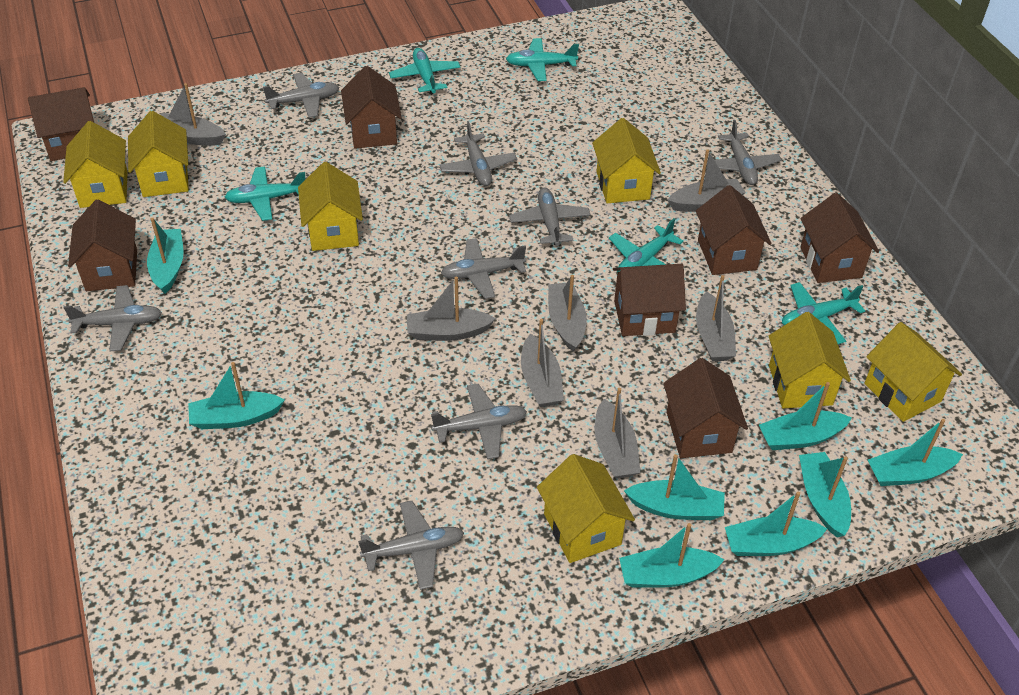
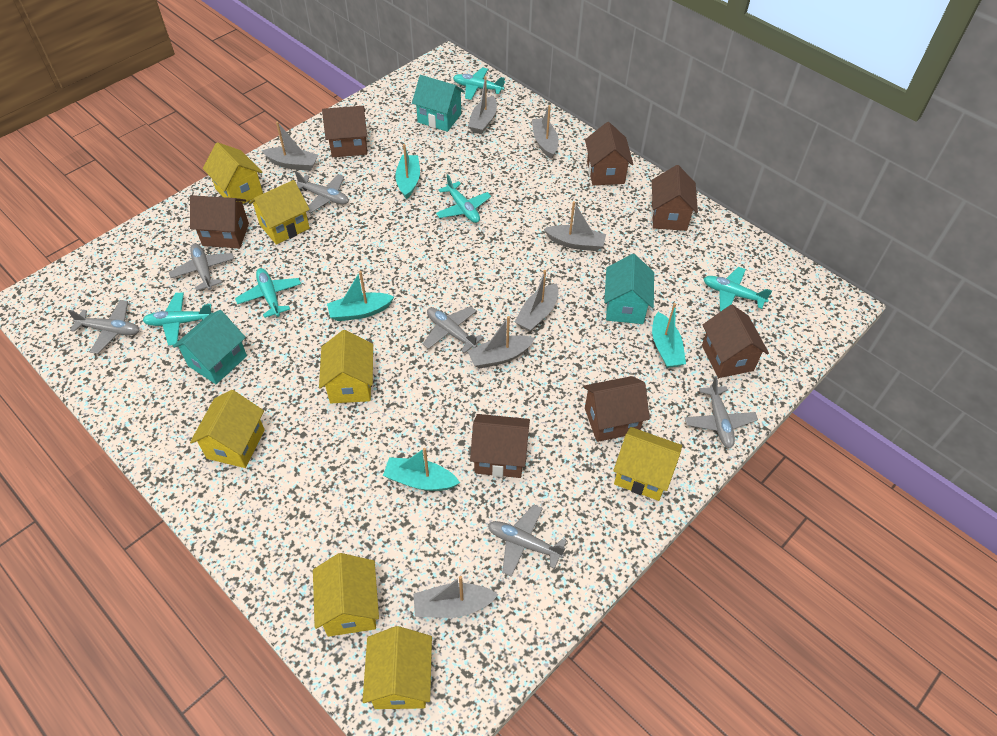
grey plane: 8 -> 6
turquoise boat: 8 -> 4
turquoise house: 0 -> 3

